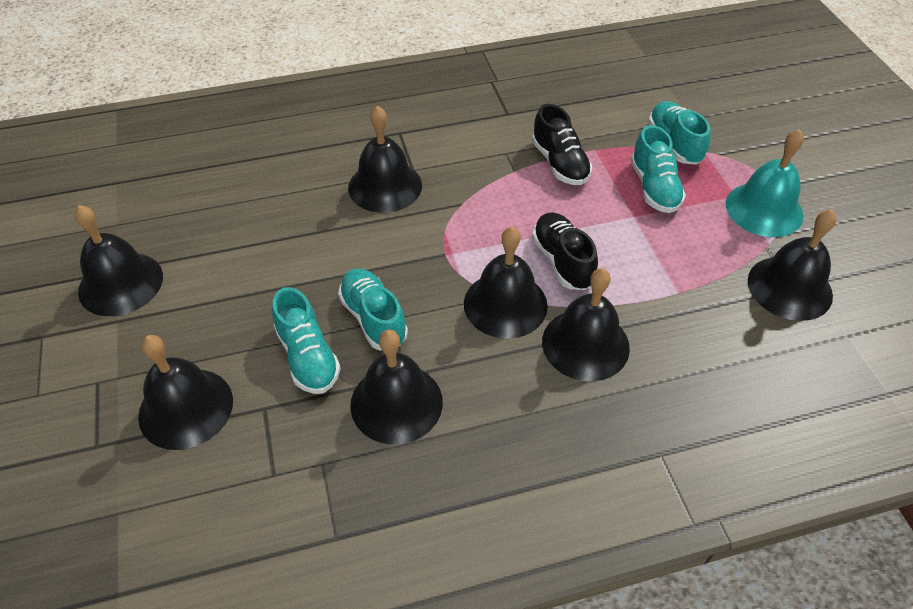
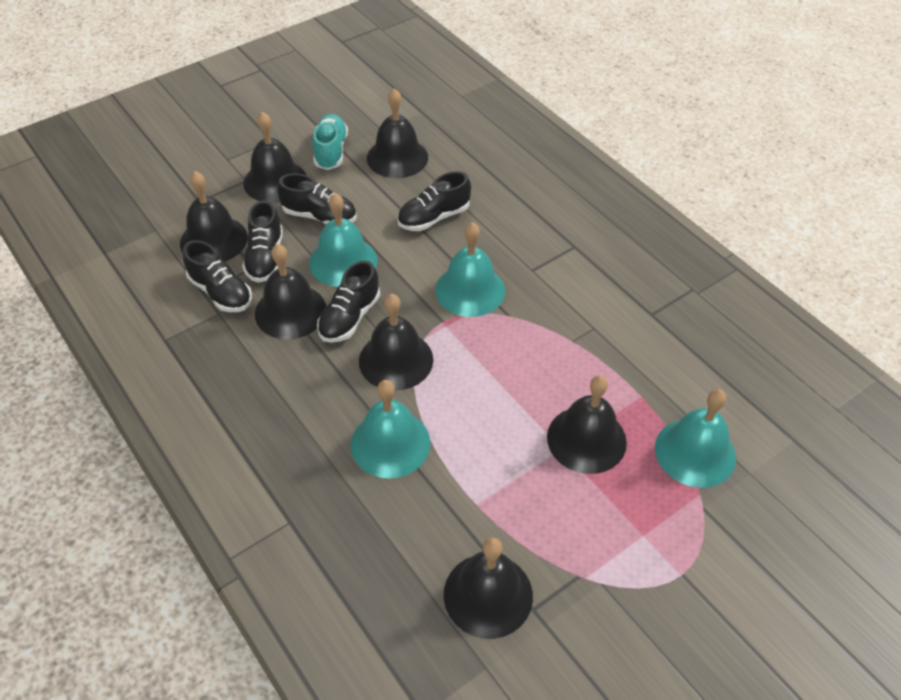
black shoe: 2 -> 5
turquoise bell: 1 -> 4
turquoise shoe: 4 -> 1

